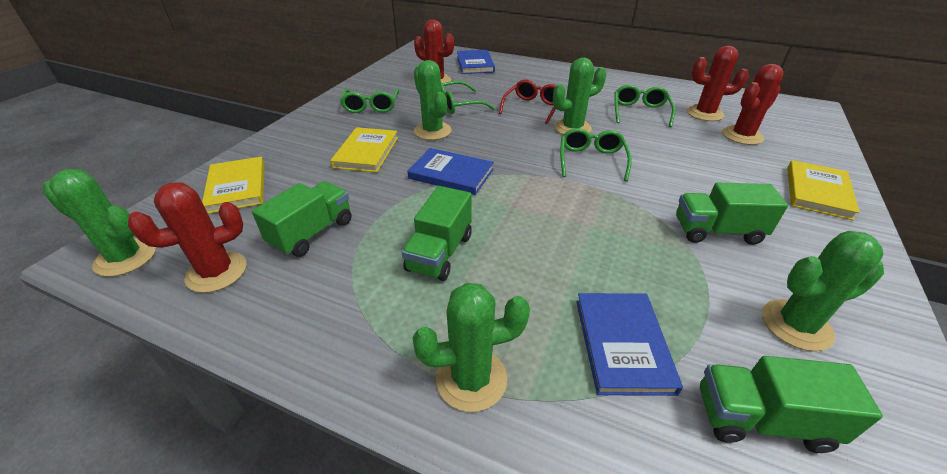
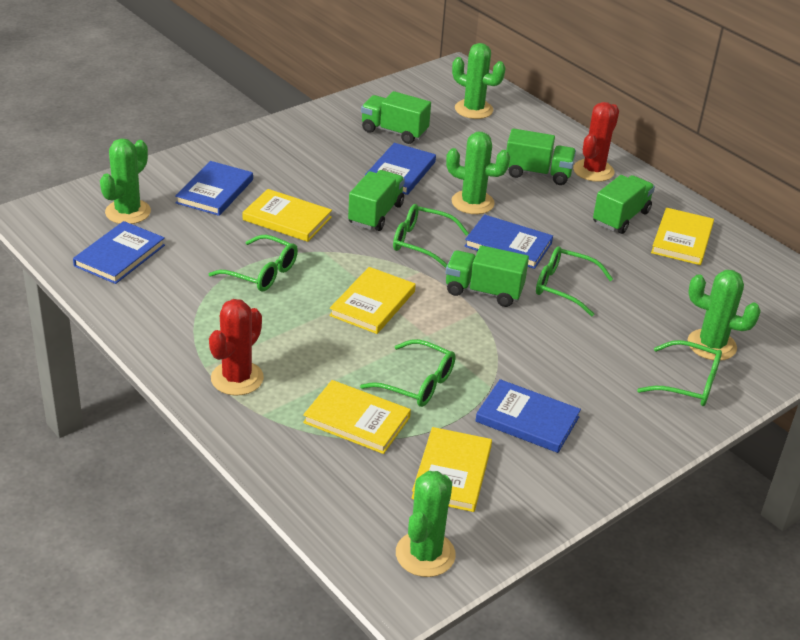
blue book: 3 -> 5
green glasses: 4 -> 5
green truck: 4 -> 5
red cactus: 4 -> 2
red glasses: 1 -> 0
yellow book: 3 -> 5

